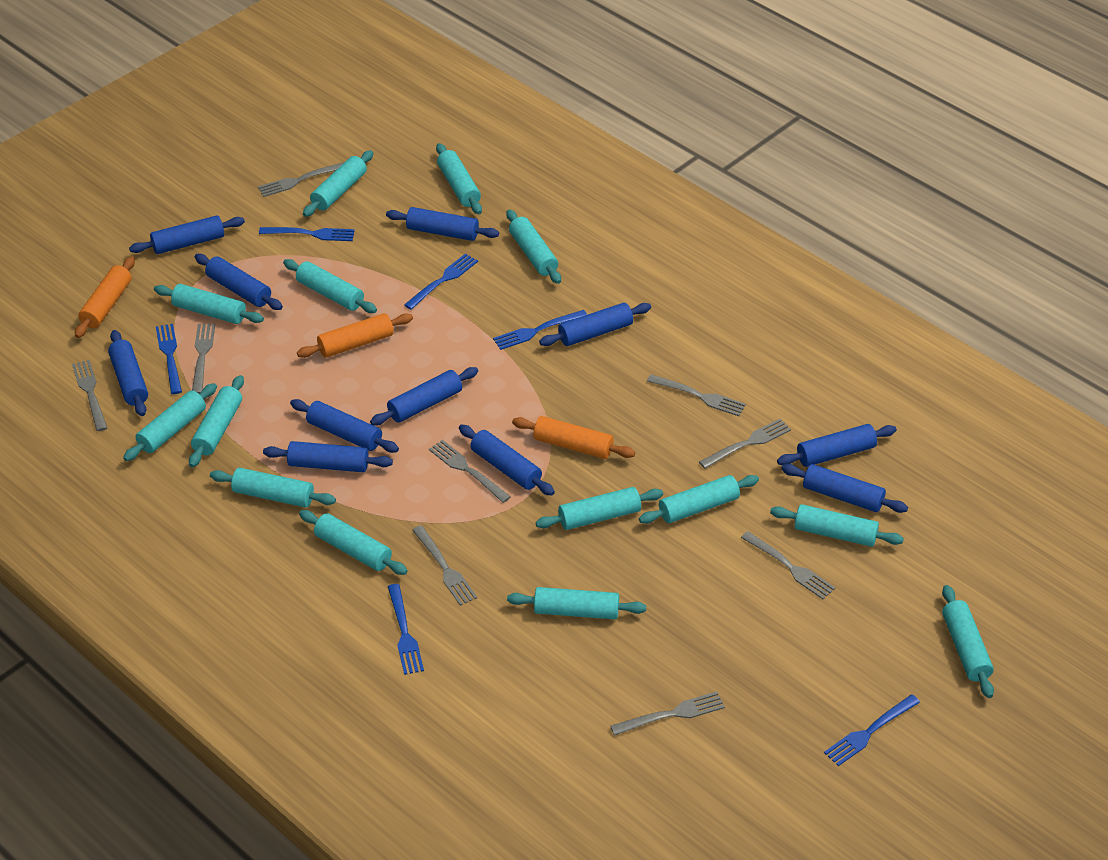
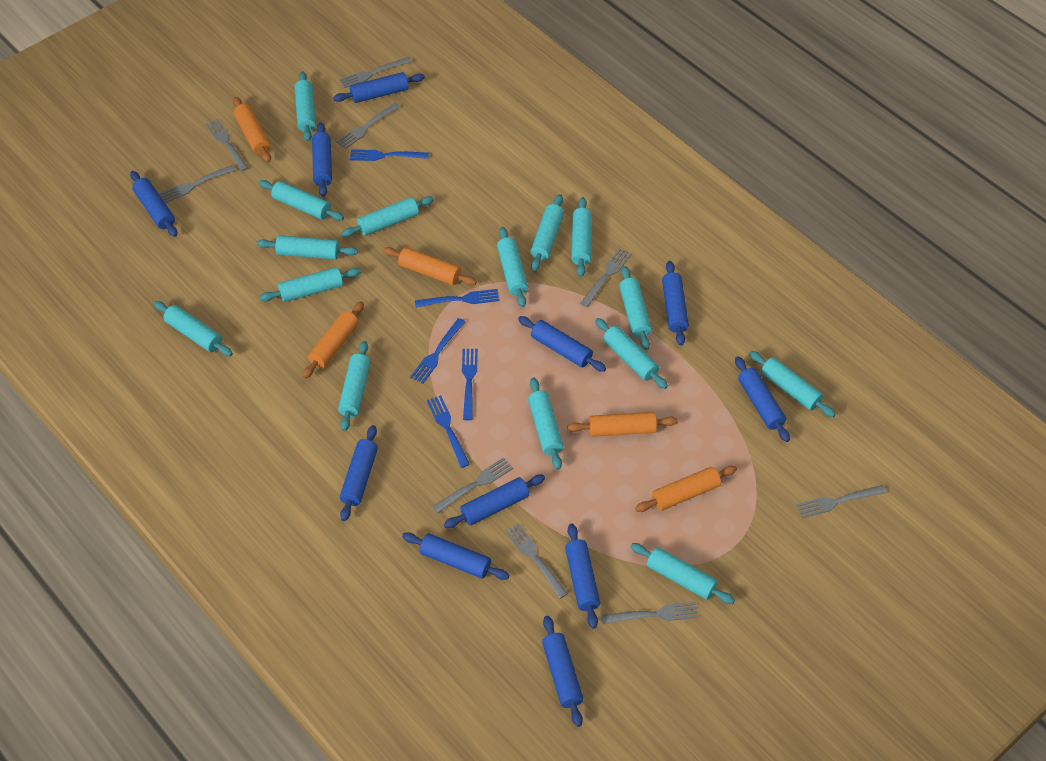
blue fork: 6 -> 5
orange rolling pin: 3 -> 5
turquoise rolling pin: 14 -> 15

